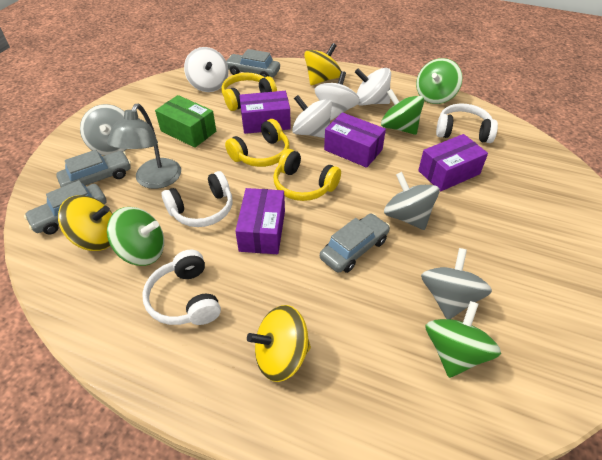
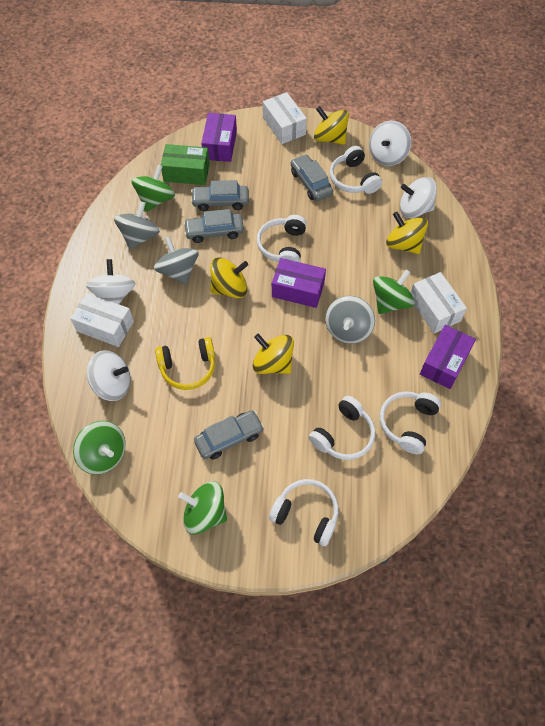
grey lamp: 1 -> 0
purple box: 4 -> 3
white box: 0 -> 3
white headphones: 3 -> 5
yellow headphones: 3 -> 1
yellow spinning top: 3 -> 4

